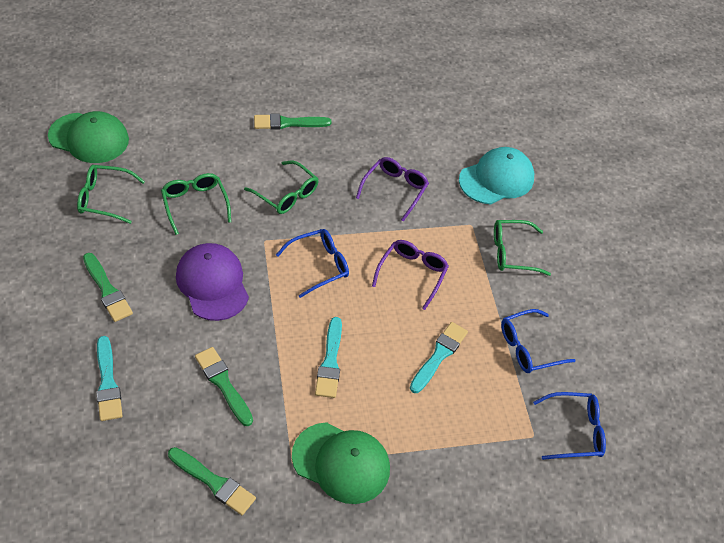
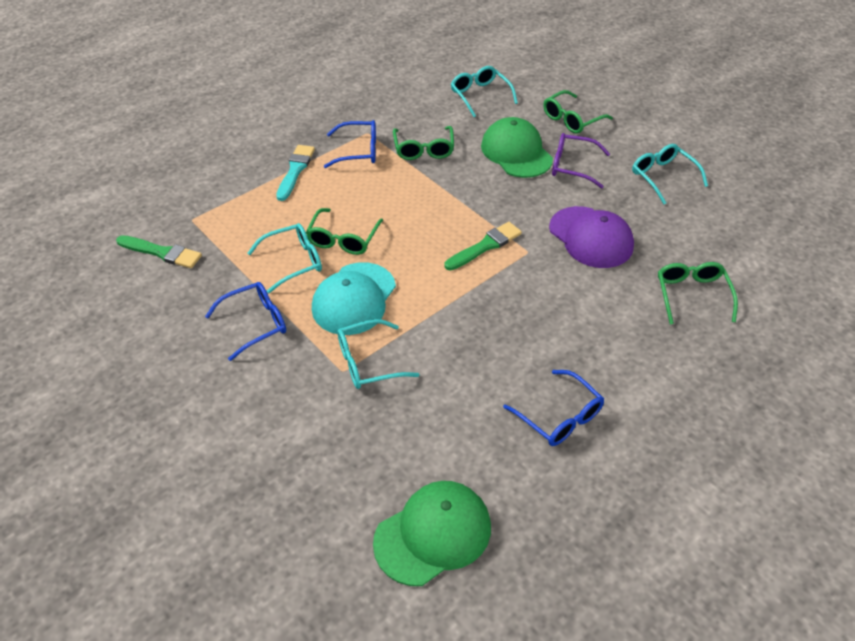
green brush: 4 -> 2
purple glasses: 2 -> 1
turquoise brush: 3 -> 1
turquoise glasses: 0 -> 4

